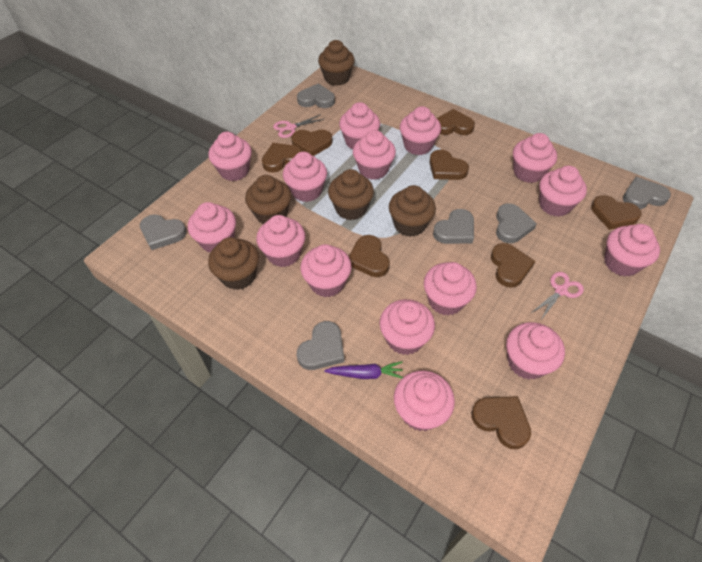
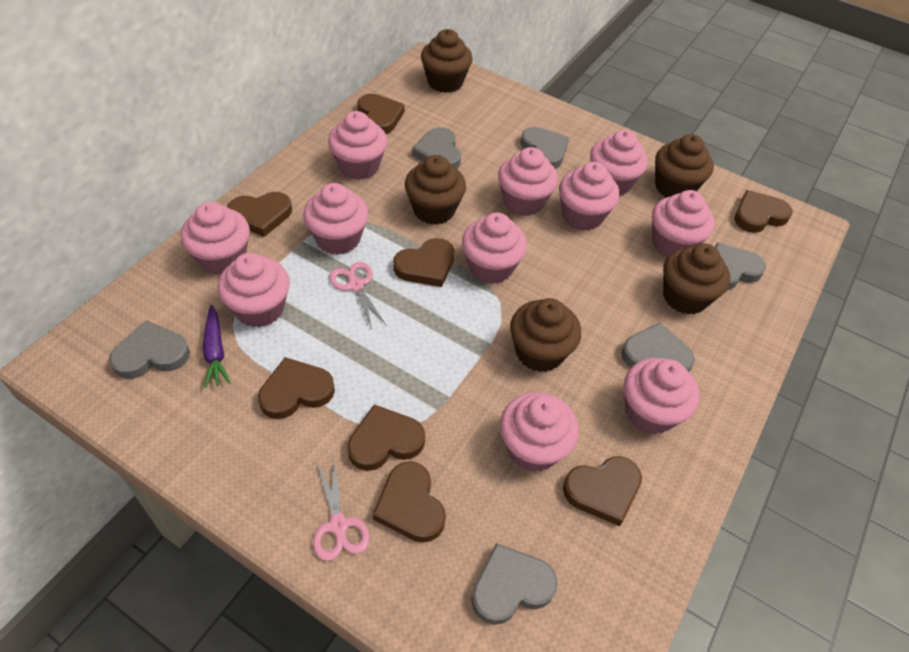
pink cupcake: 15 -> 11

